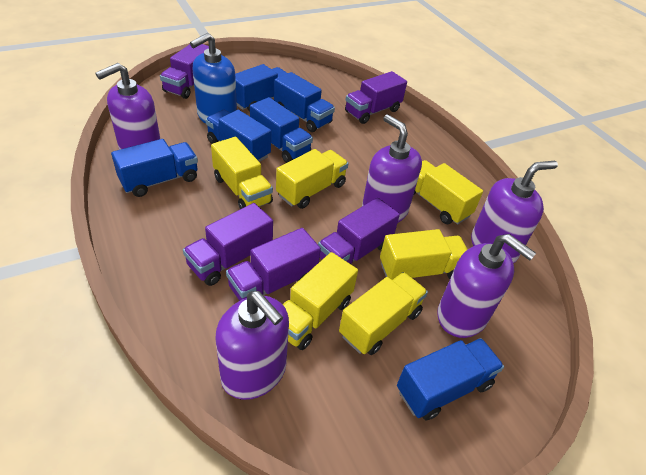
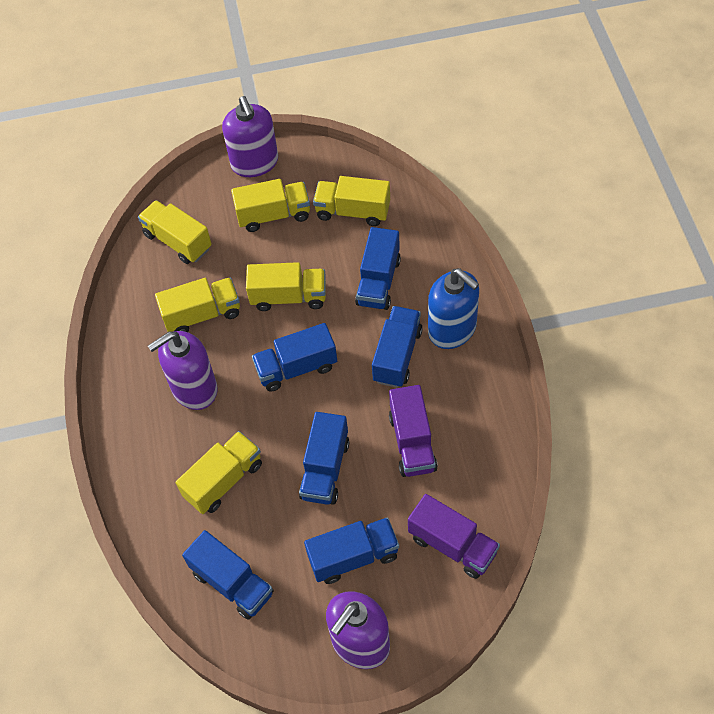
purple soap dispenser: 5 -> 3
purple truck: 5 -> 2

